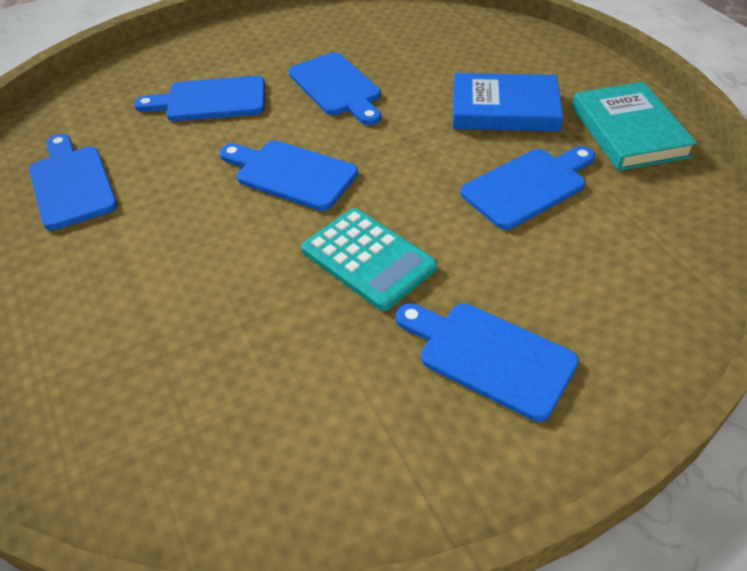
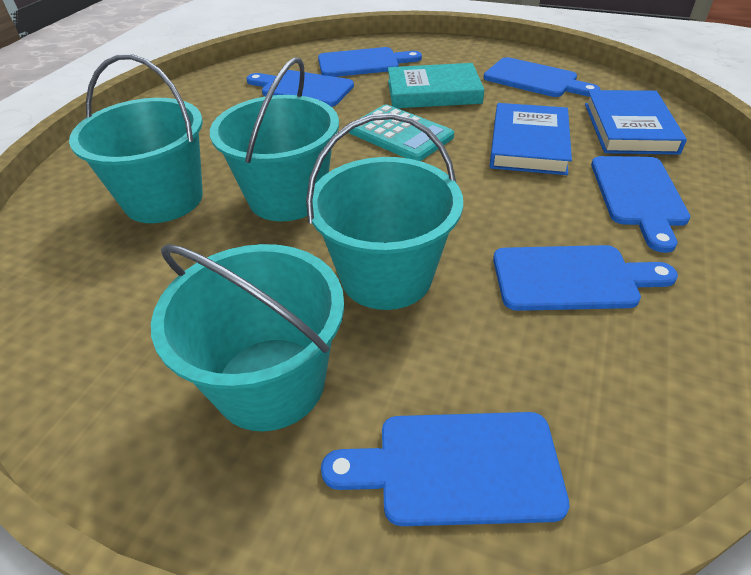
blue book: 1 -> 2
turquoise bucket: 0 -> 4

